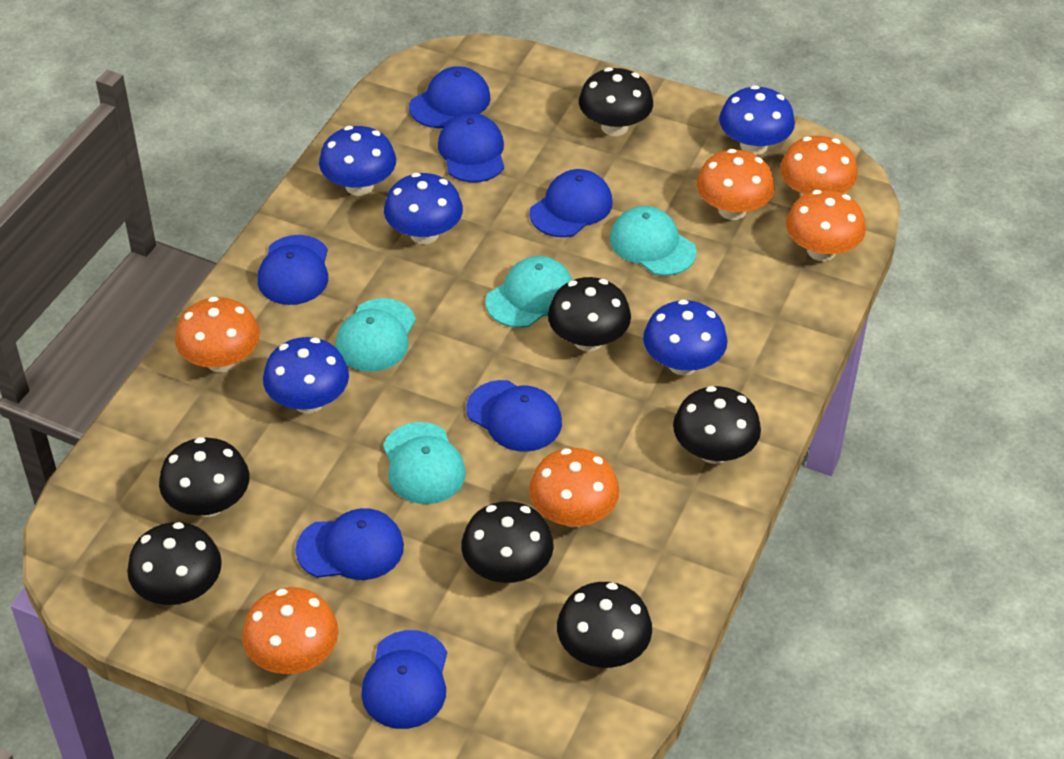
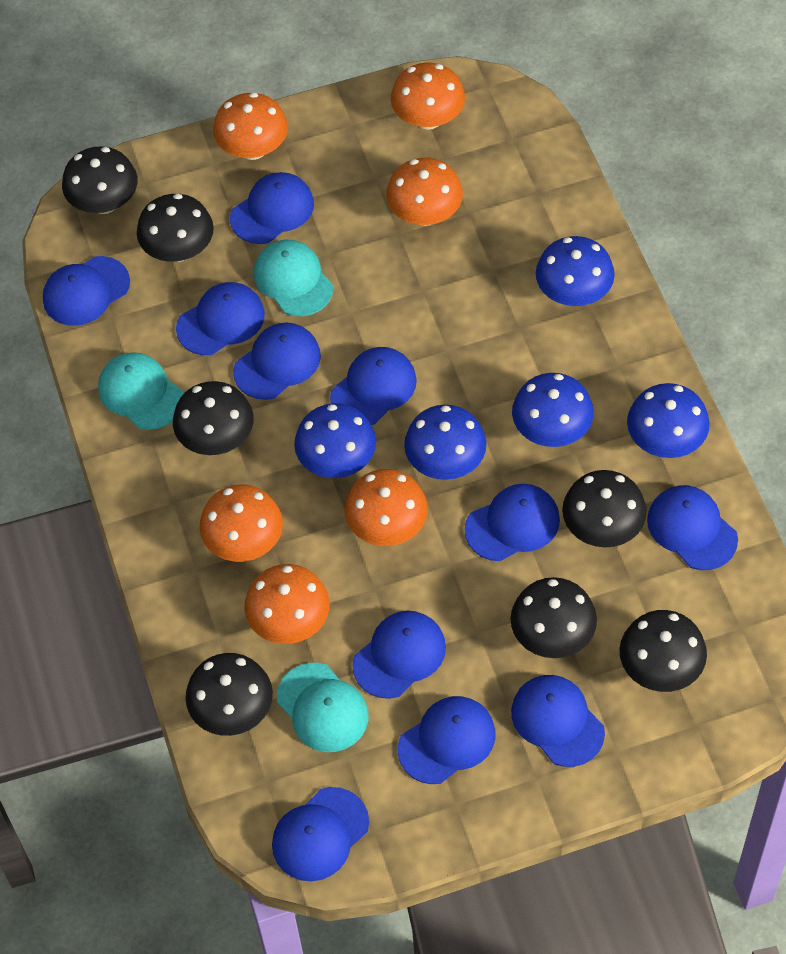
blue cap: 7 -> 11
turquoise cap: 4 -> 3

